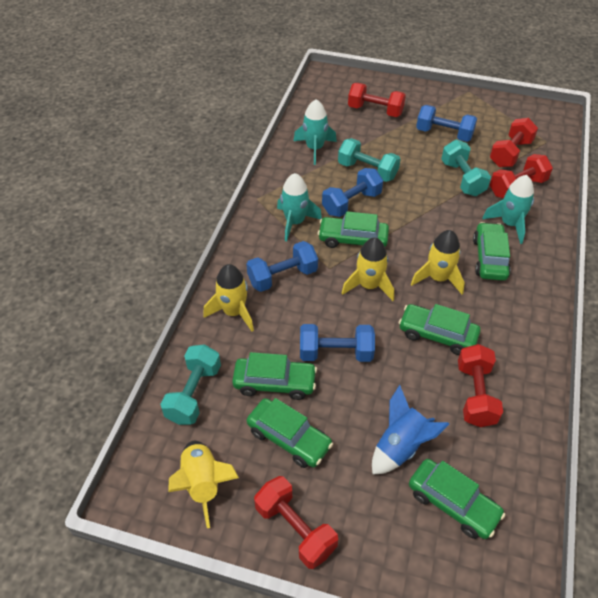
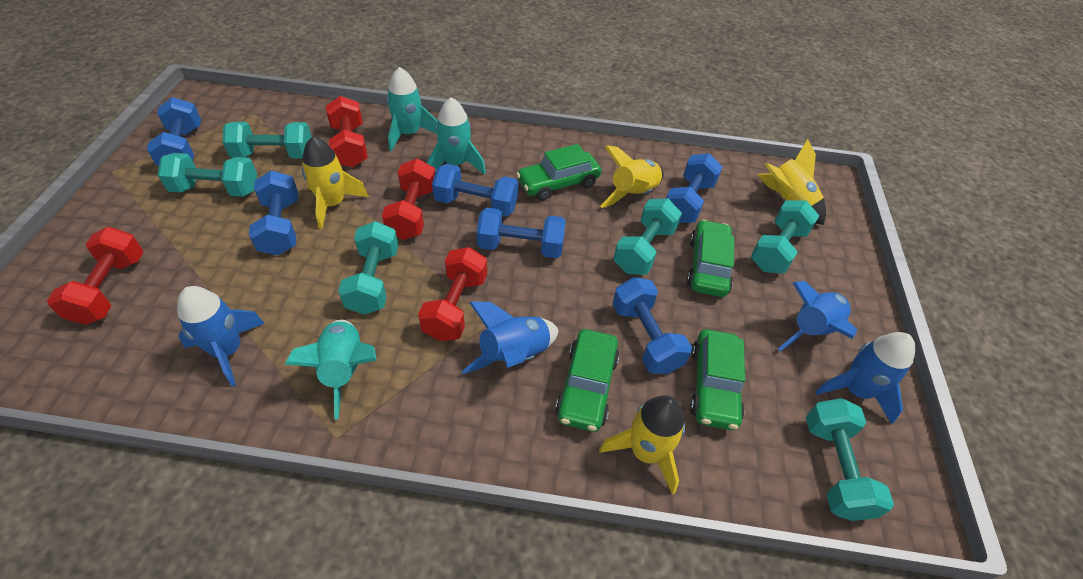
blue dumbbell: 4 -> 6
blue rocket: 1 -> 4
green car: 6 -> 4
red dumbbell: 5 -> 4
turquoise dumbbell: 3 -> 6

